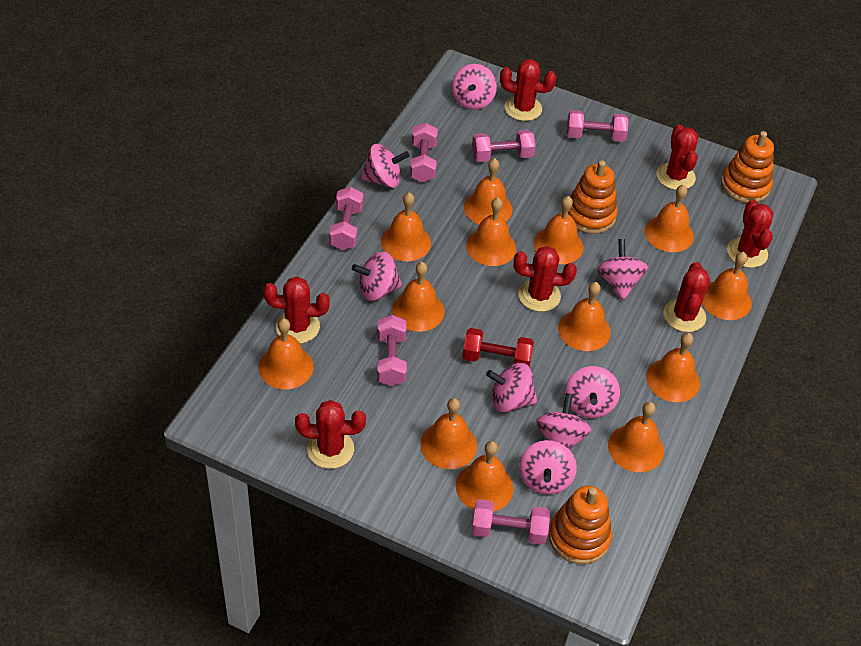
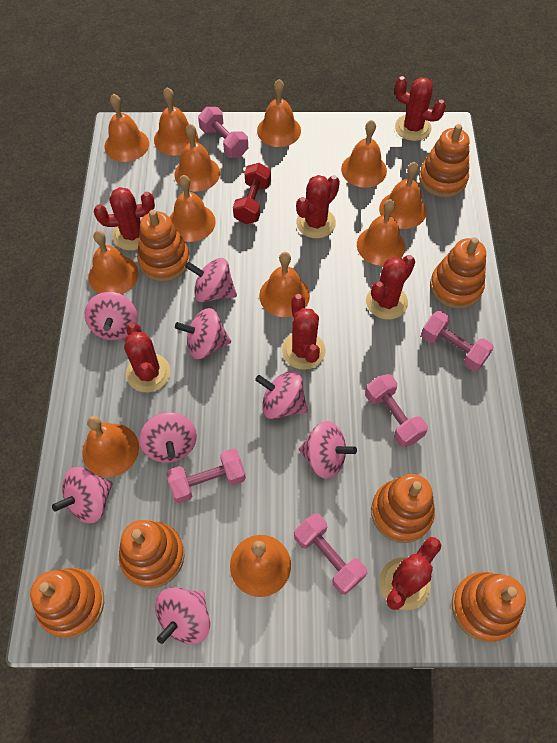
orange bell: 13 -> 12
orange stacking toy: 3 -> 7
pink dumbbell: 6 -> 5

